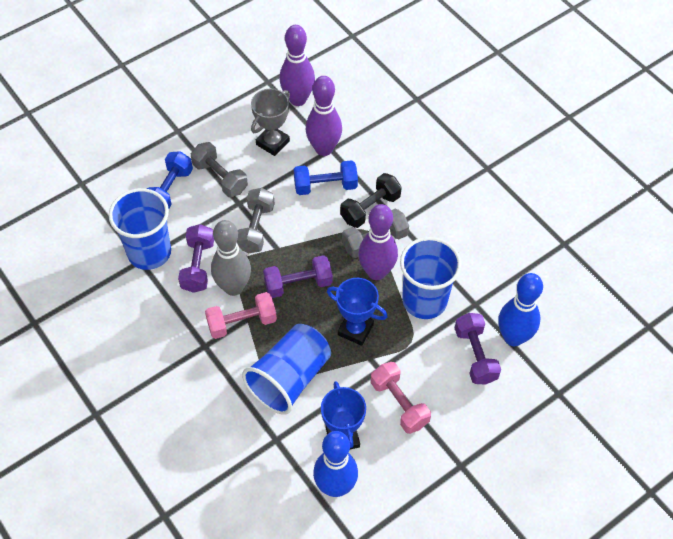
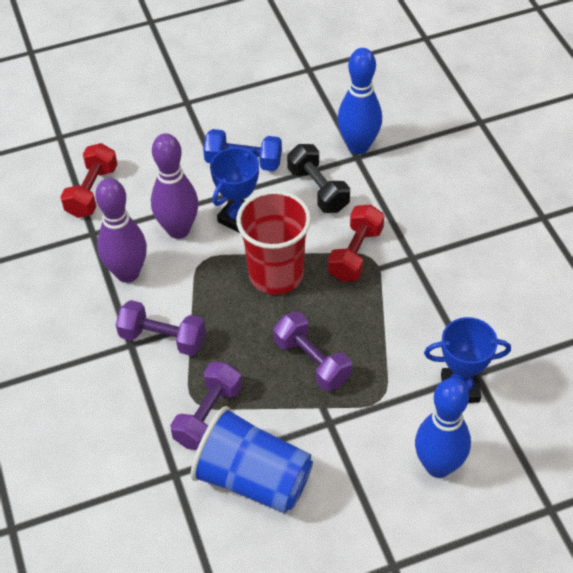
blue cup: 3 -> 1
blue dumbbell: 2 -> 1
grey bowling pin: 1 -> 0
grey dumbbell: 3 -> 0
grey trophy: 1 -> 0
pink dumbbell: 2 -> 0
purple bowling pin: 3 -> 2
red cup: 0 -> 1
red dumbbell: 0 -> 2

